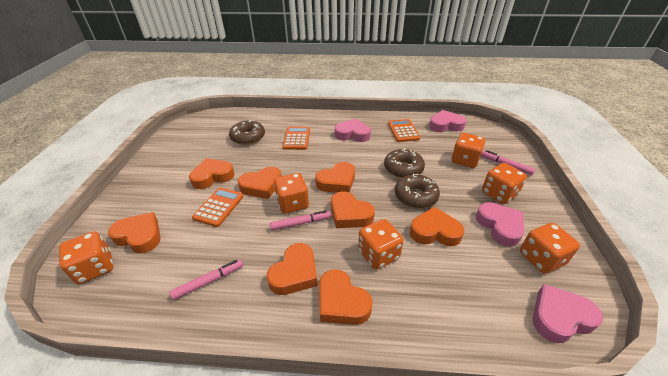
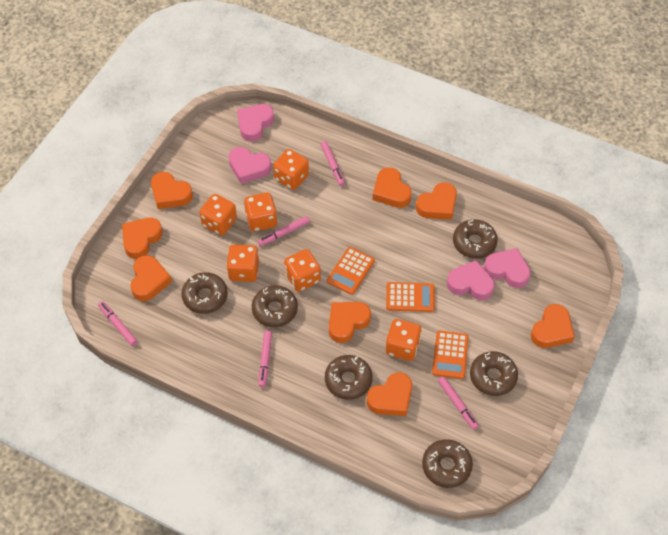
brown donut: 3 -> 6
pink marker: 3 -> 5

